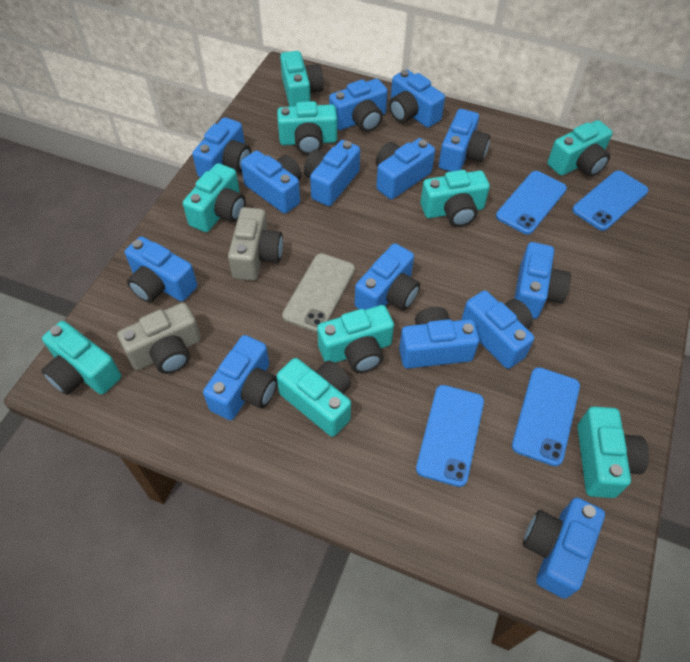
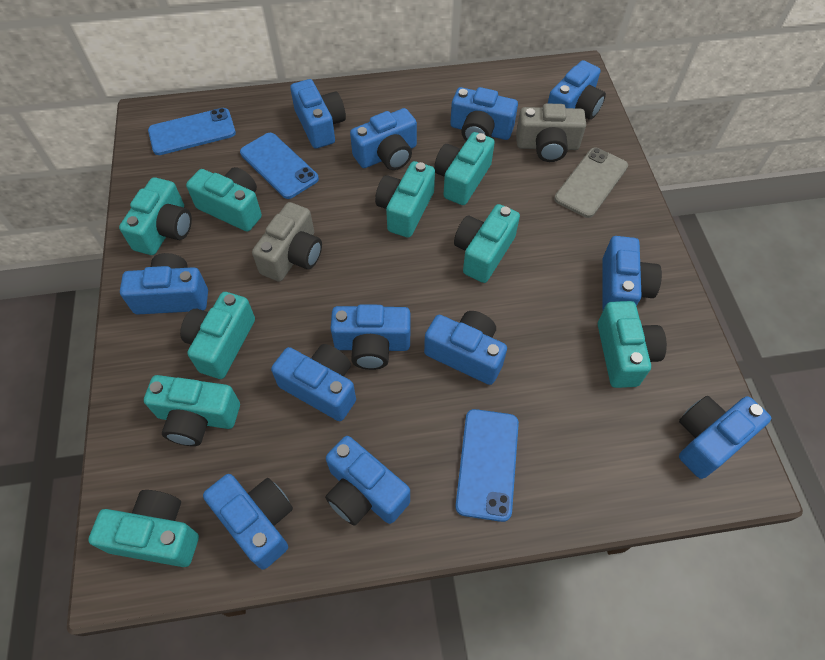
blue camera: 14 -> 12
blue phone: 4 -> 3

